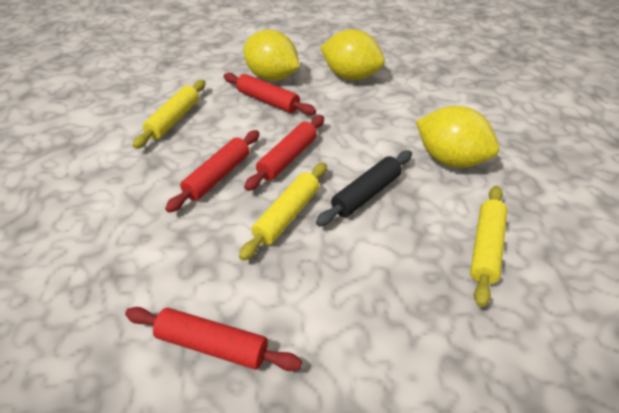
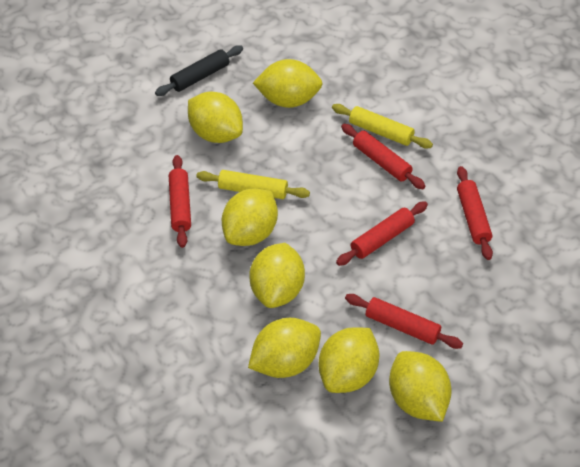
red rolling pin: 4 -> 5
yellow lemon: 3 -> 7
yellow rolling pin: 3 -> 2

